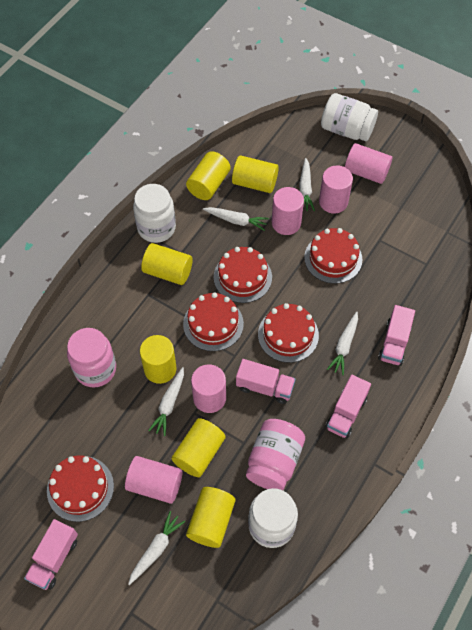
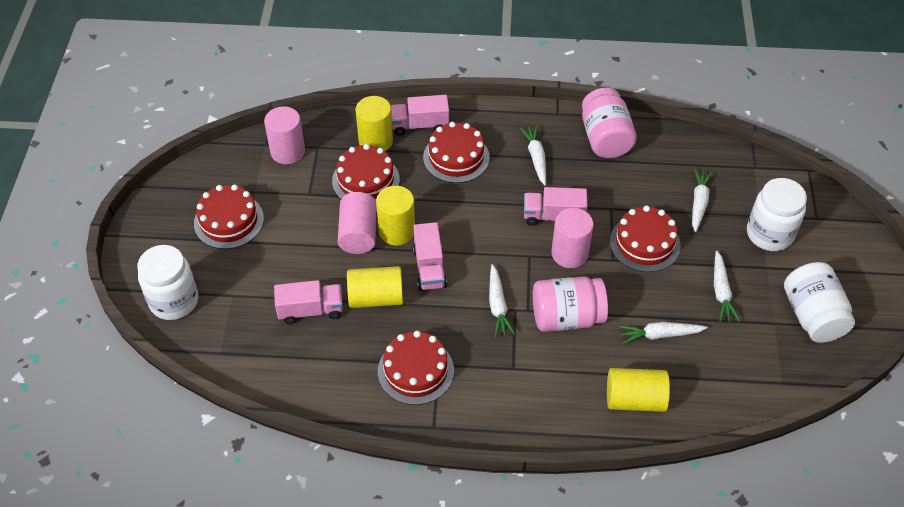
pink cylinder: 5 -> 3
yellow cylinder: 6 -> 4

